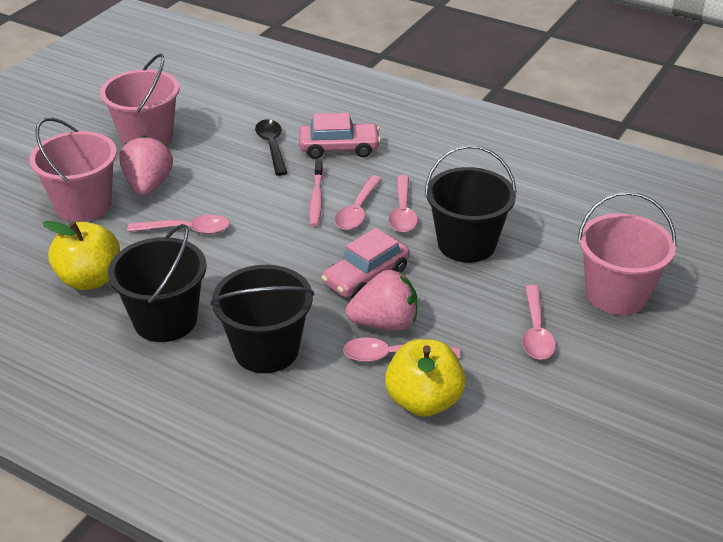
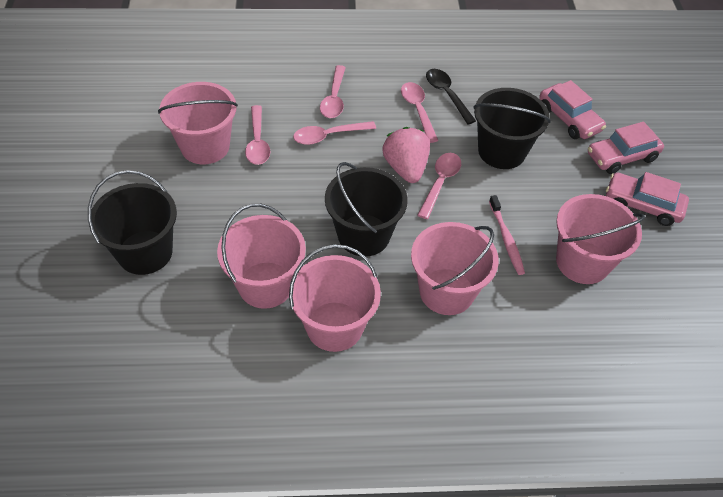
pink bucket: 3 -> 5
pink car: 2 -> 3
pink strawberry: 2 -> 1
yellow apple: 2 -> 0

